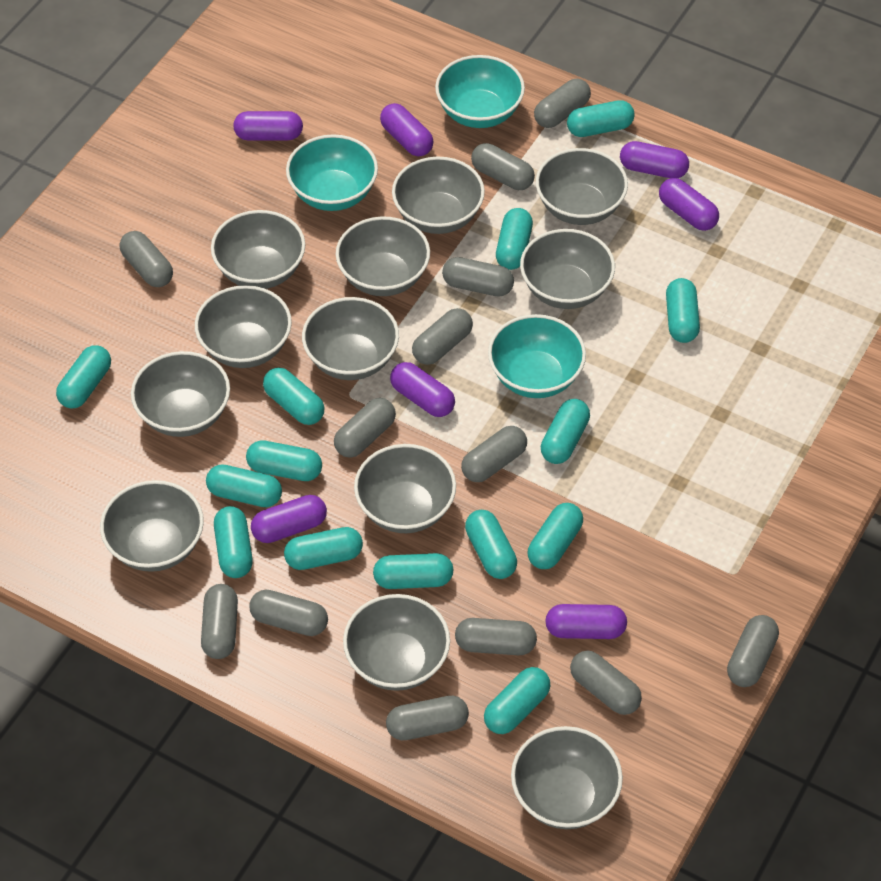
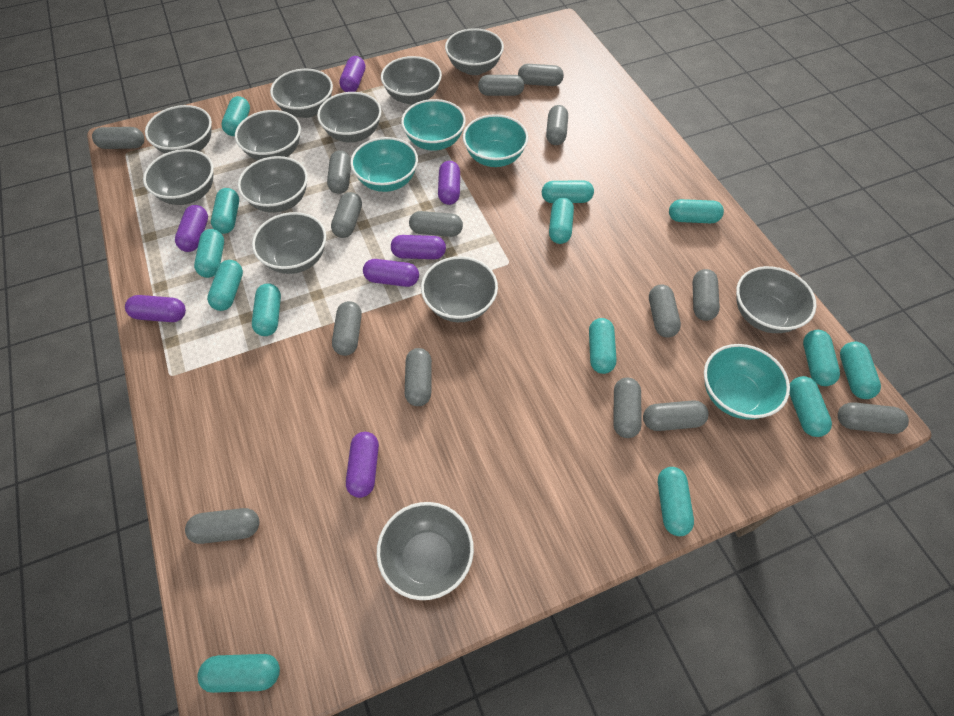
grey capsule: 13 -> 15
turquoise bowl: 3 -> 4

